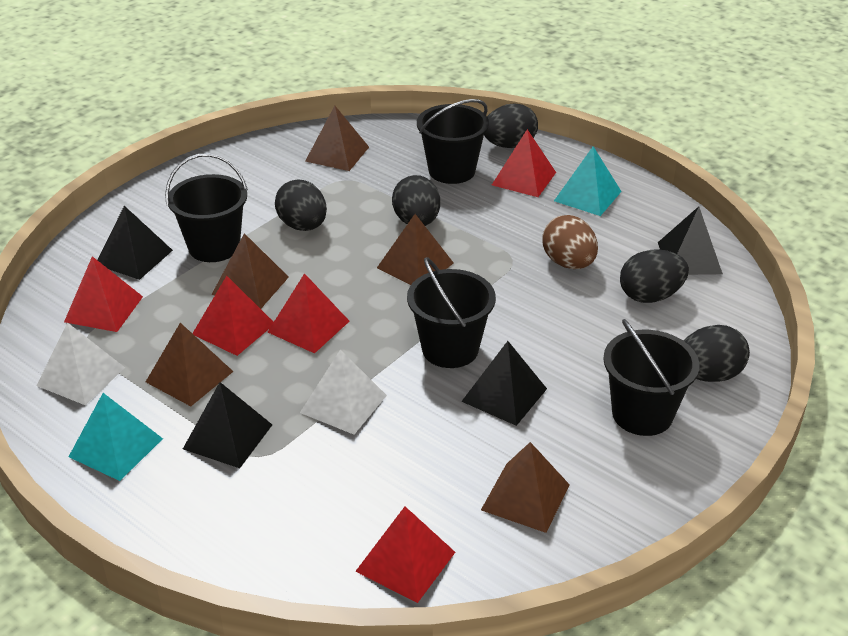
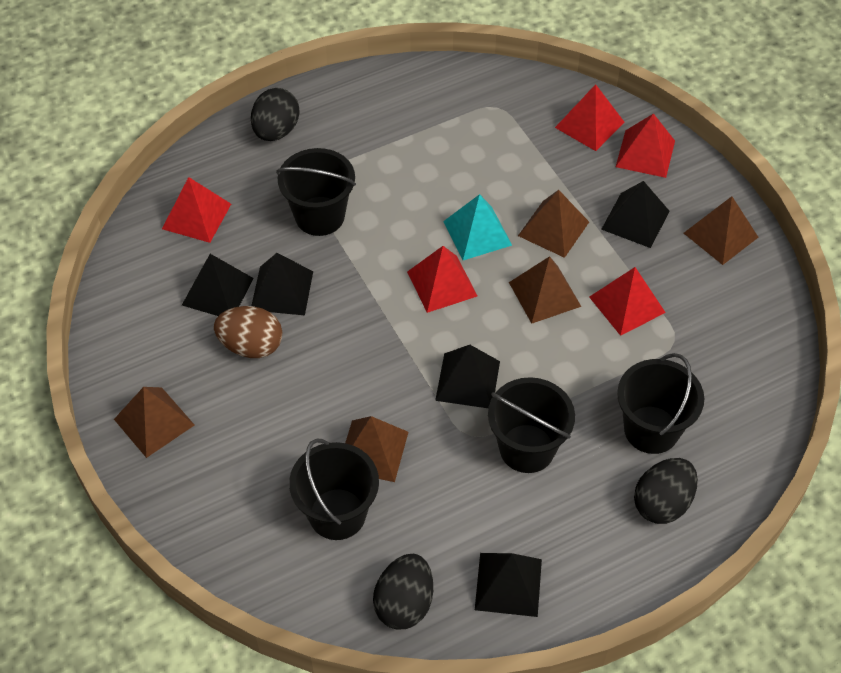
black egg: 5 -> 3
black pyramid: 4 -> 5
turquoise pyramid: 2 -> 1
white pyramid: 2 -> 0

